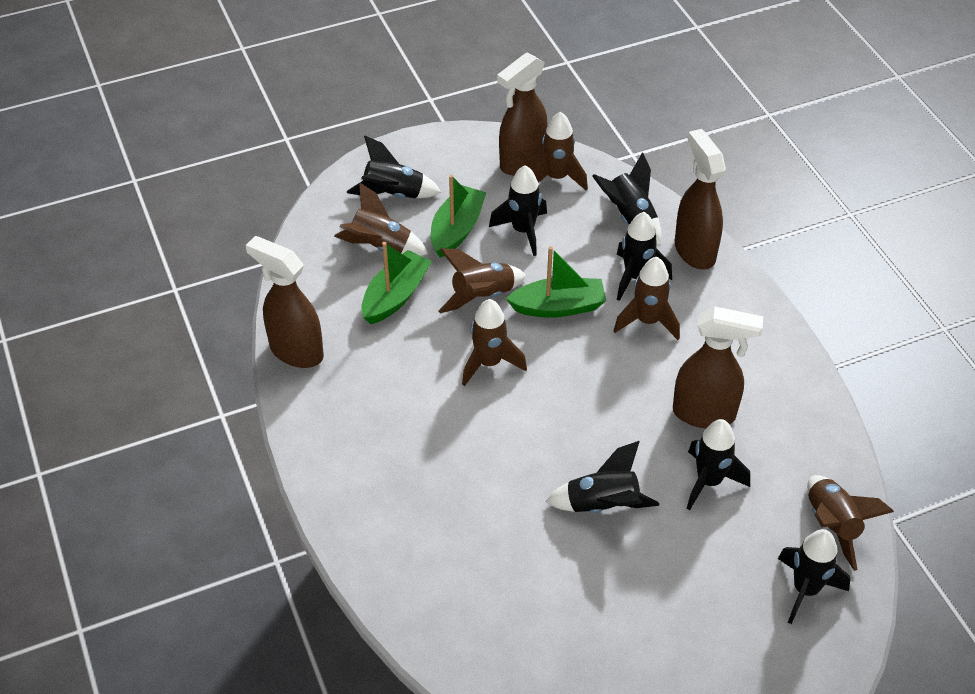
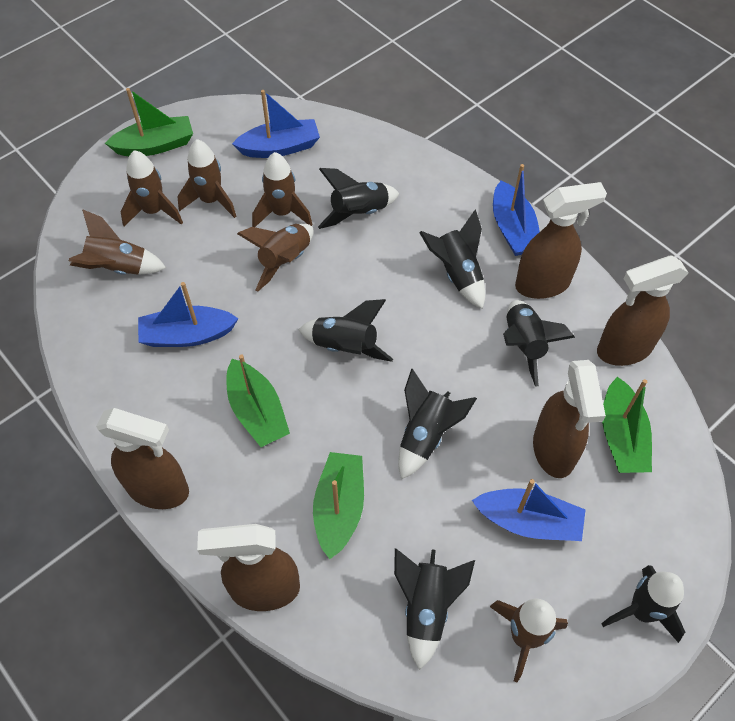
blue boat: 0 -> 4
brown spray bottle: 4 -> 5
green boat: 3 -> 4

